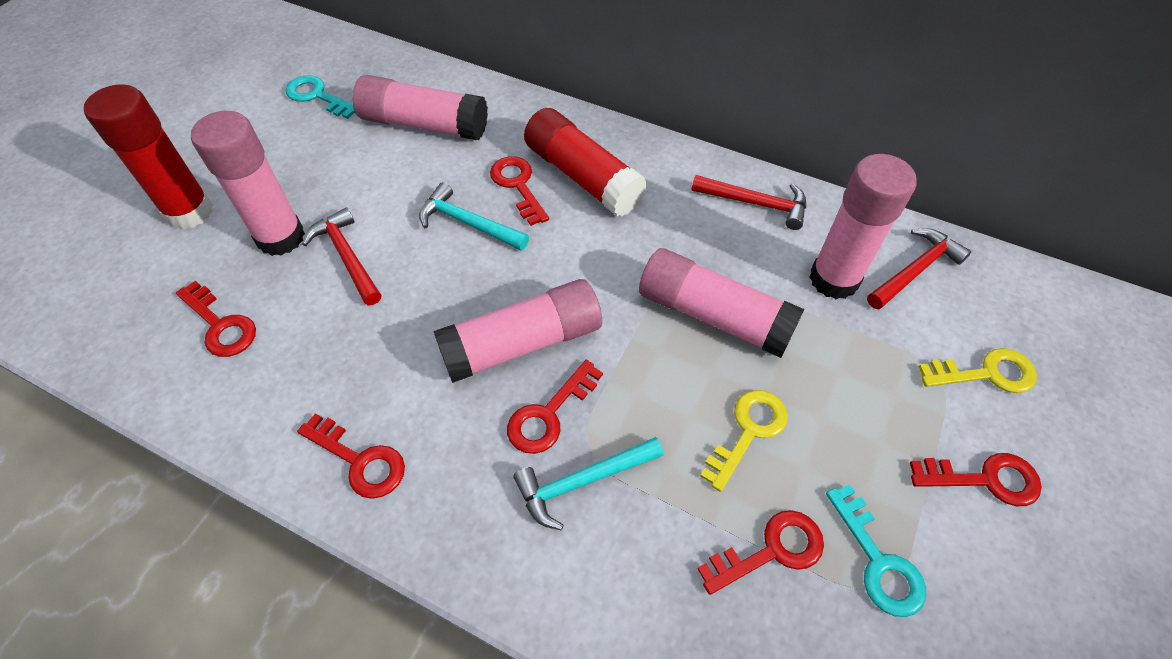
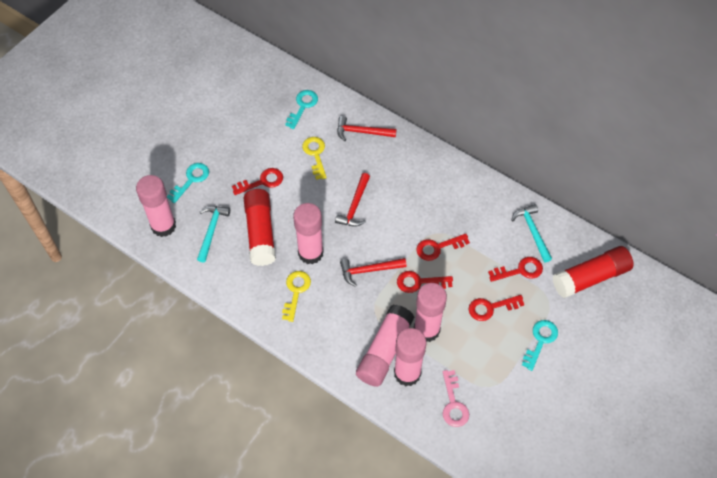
pink key: 0 -> 1
red key: 6 -> 5
turquoise key: 2 -> 3

